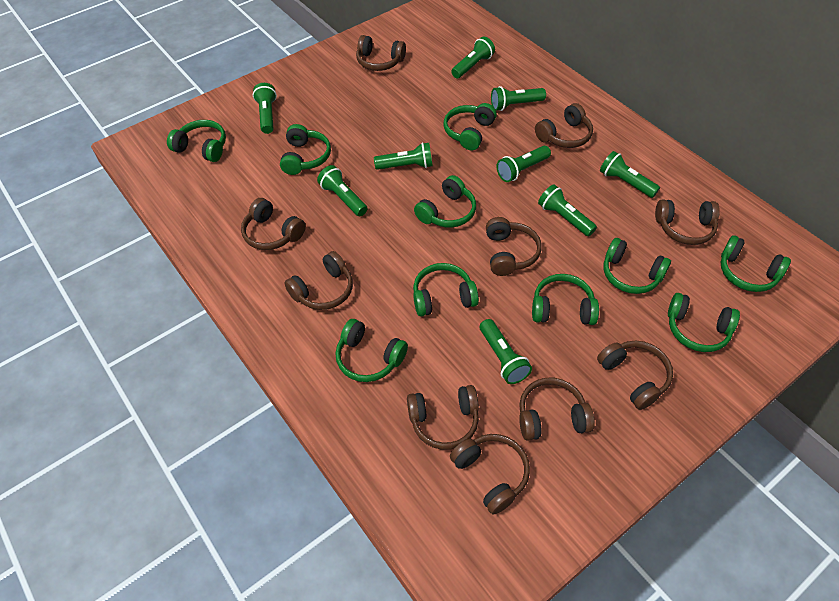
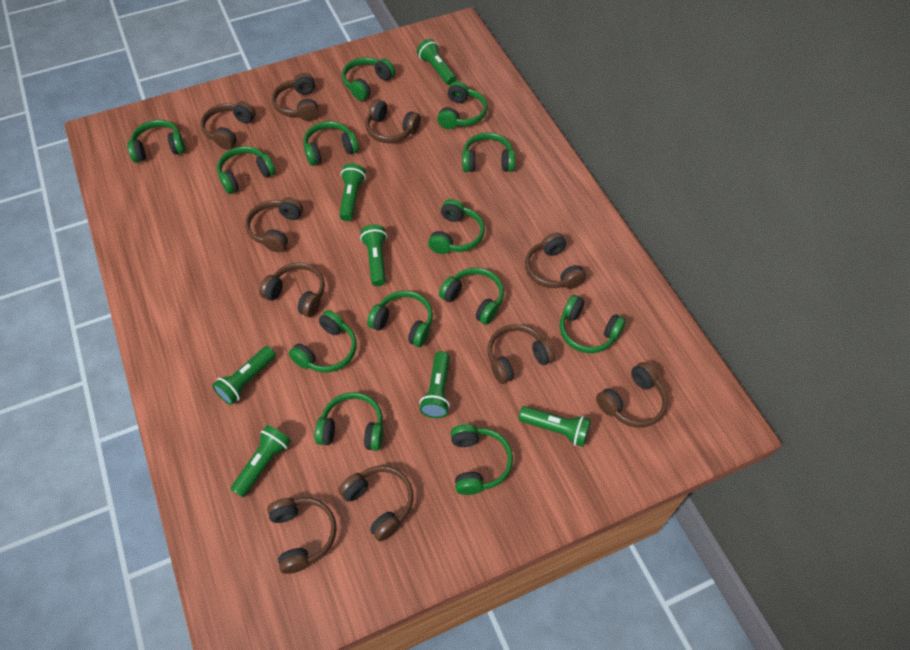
green flashlight: 9 -> 7
green headphones: 10 -> 13

